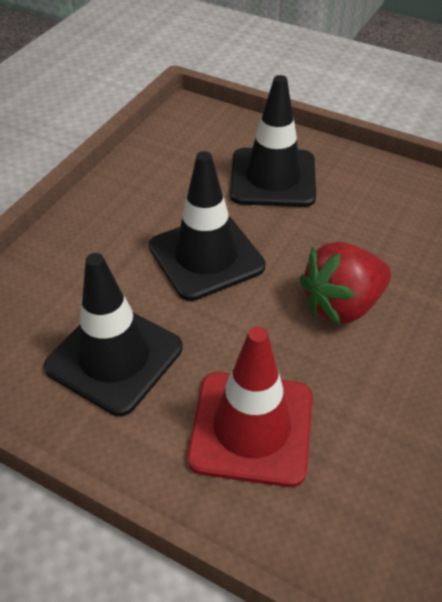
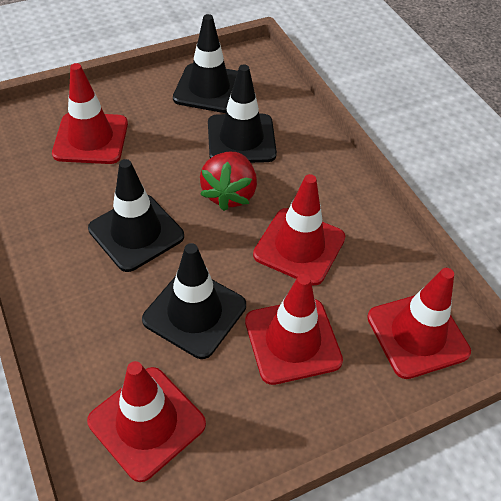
black traffic cone: 3 -> 4
red traffic cone: 1 -> 5

